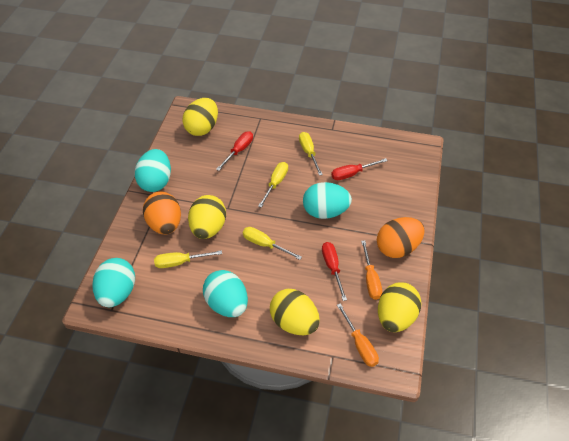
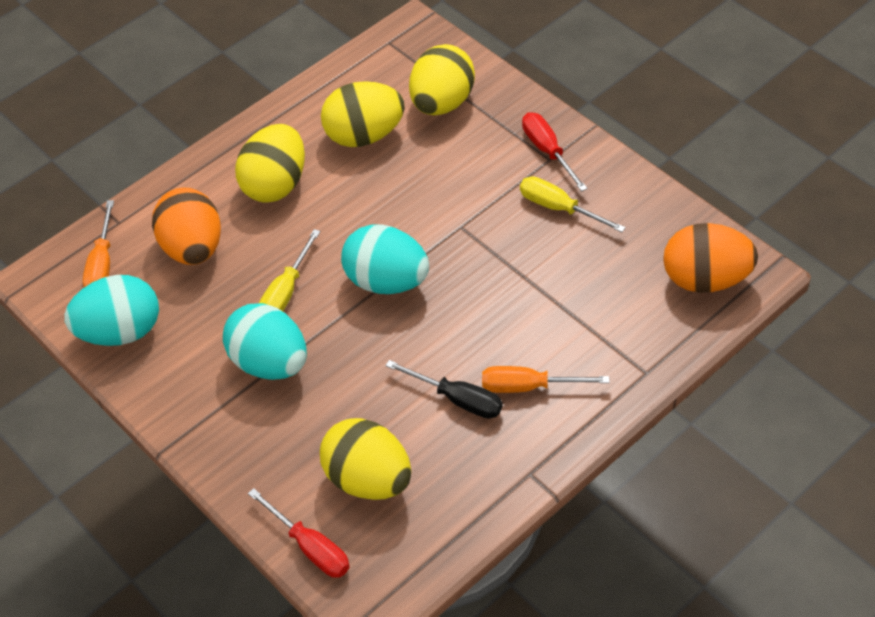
black screwdriver: 0 -> 1
red screwdriver: 3 -> 2
turquoise egg: 4 -> 3
yellow screwdriver: 4 -> 2

